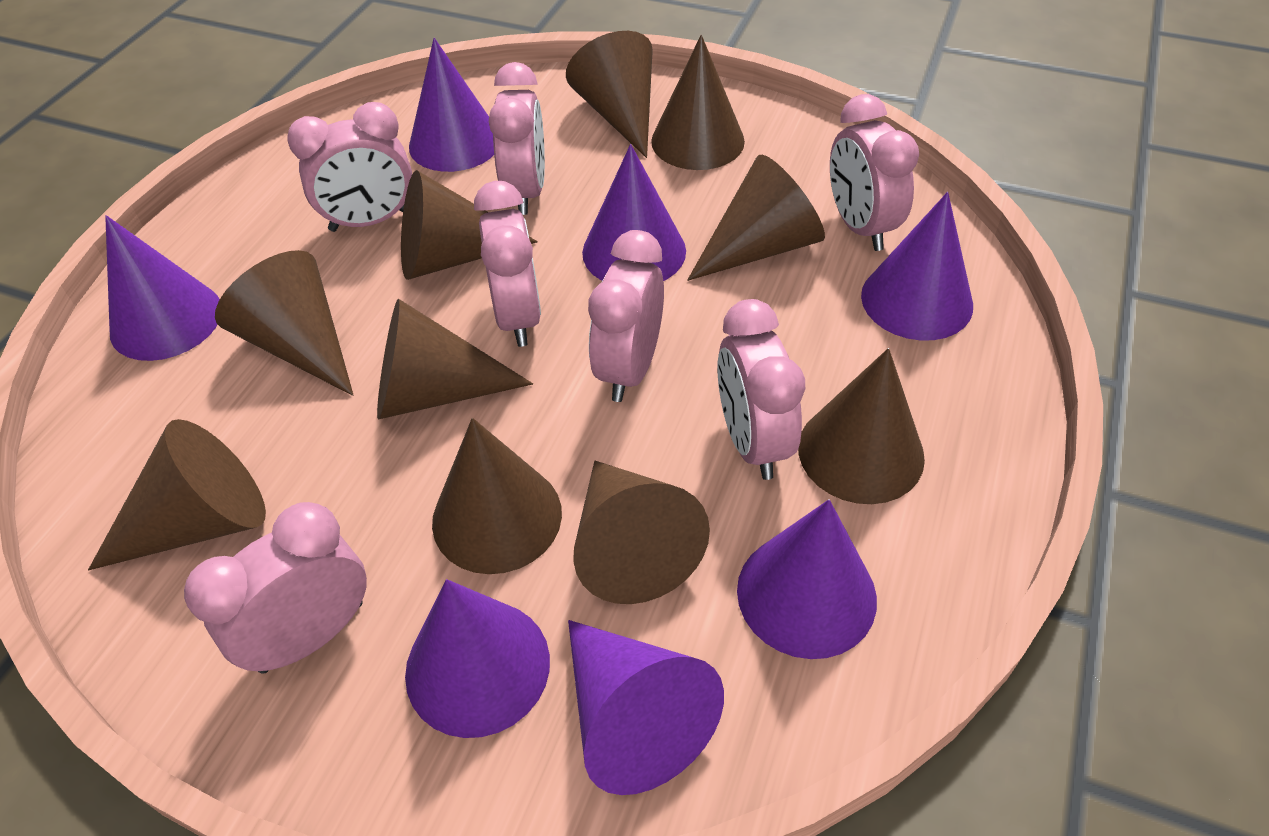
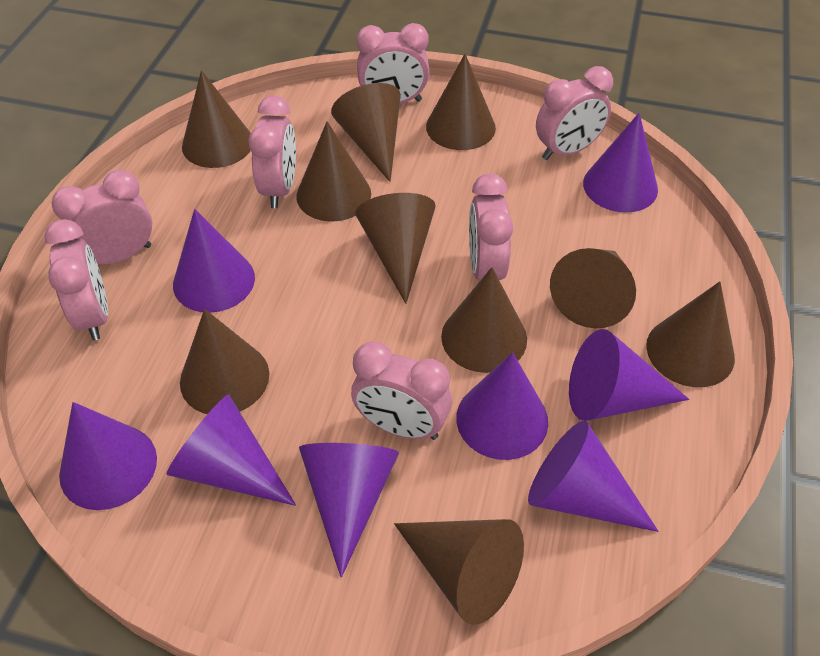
purple cone: 7 -> 8

